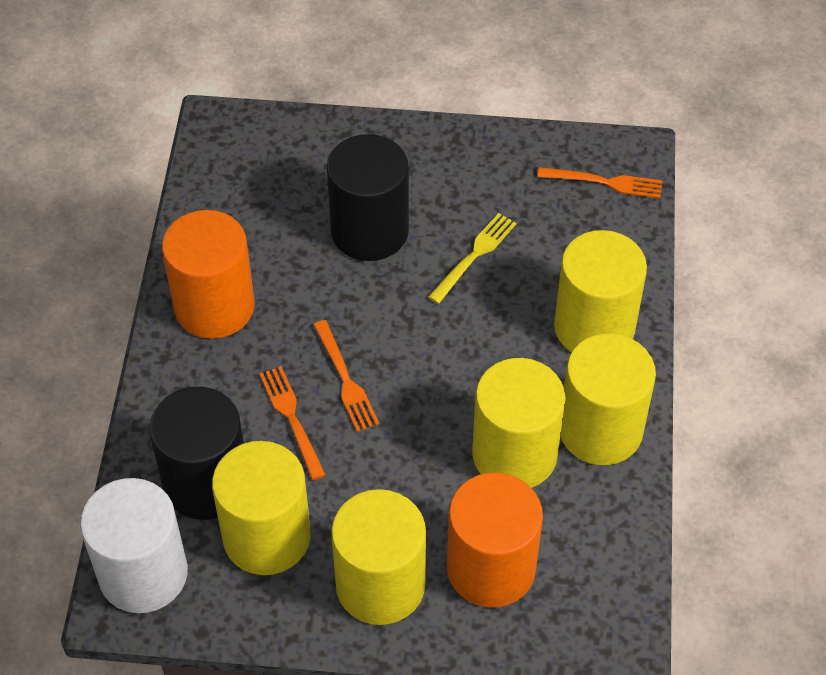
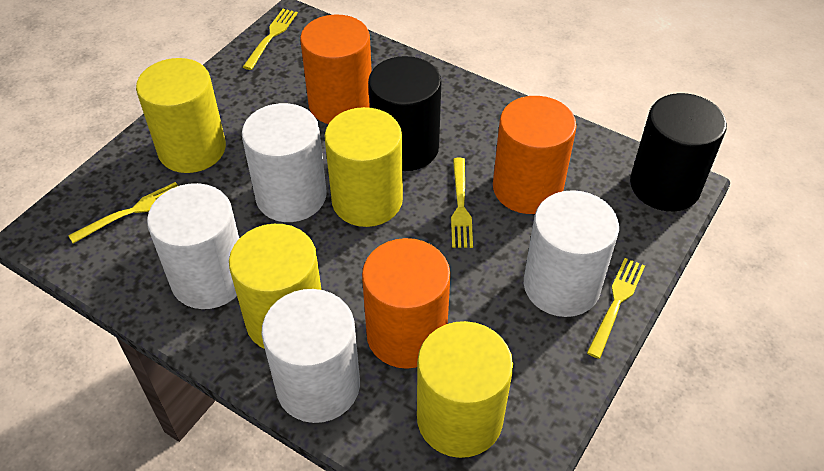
orange cylinder: 2 -> 3
orange fork: 3 -> 0
white cylinder: 1 -> 4
yellow cylinder: 5 -> 4
yellow fork: 1 -> 4

